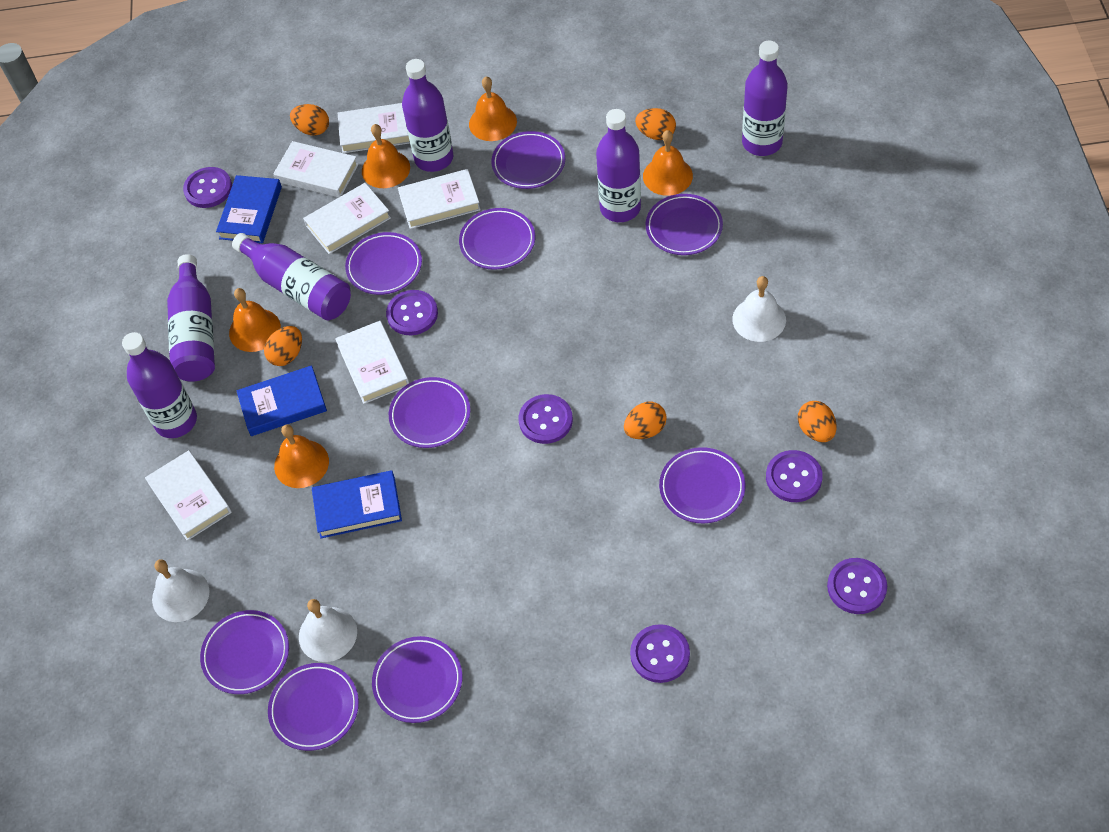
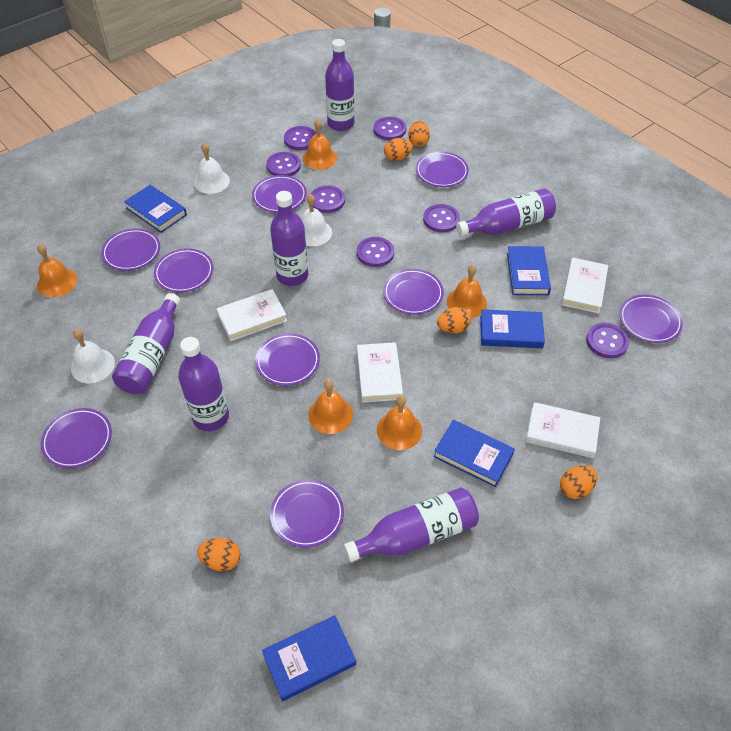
blue book: 3 -> 5
purple button: 6 -> 7
white book: 6 -> 4

